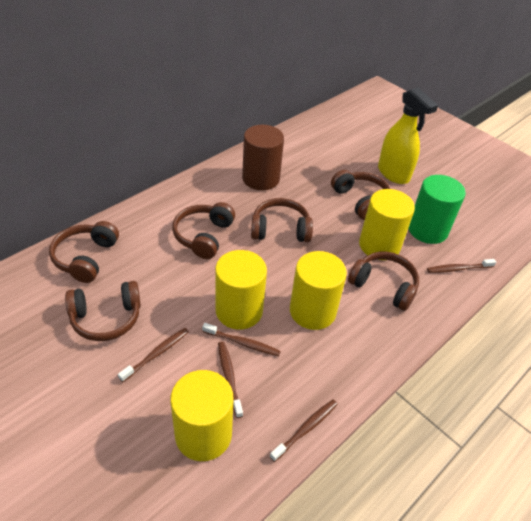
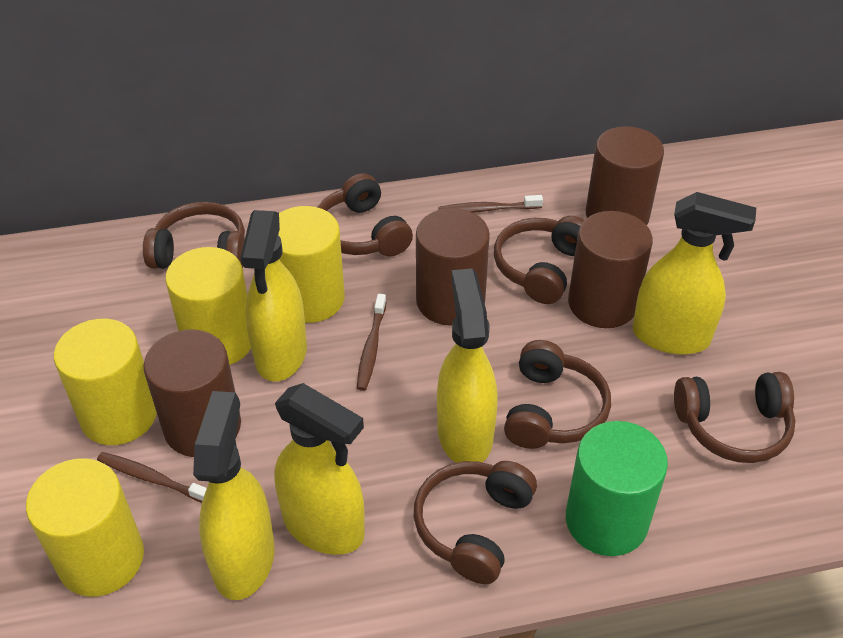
brown cylinder: 1 -> 4
brown toothbrush: 5 -> 3
yellow spray bottle: 1 -> 5

